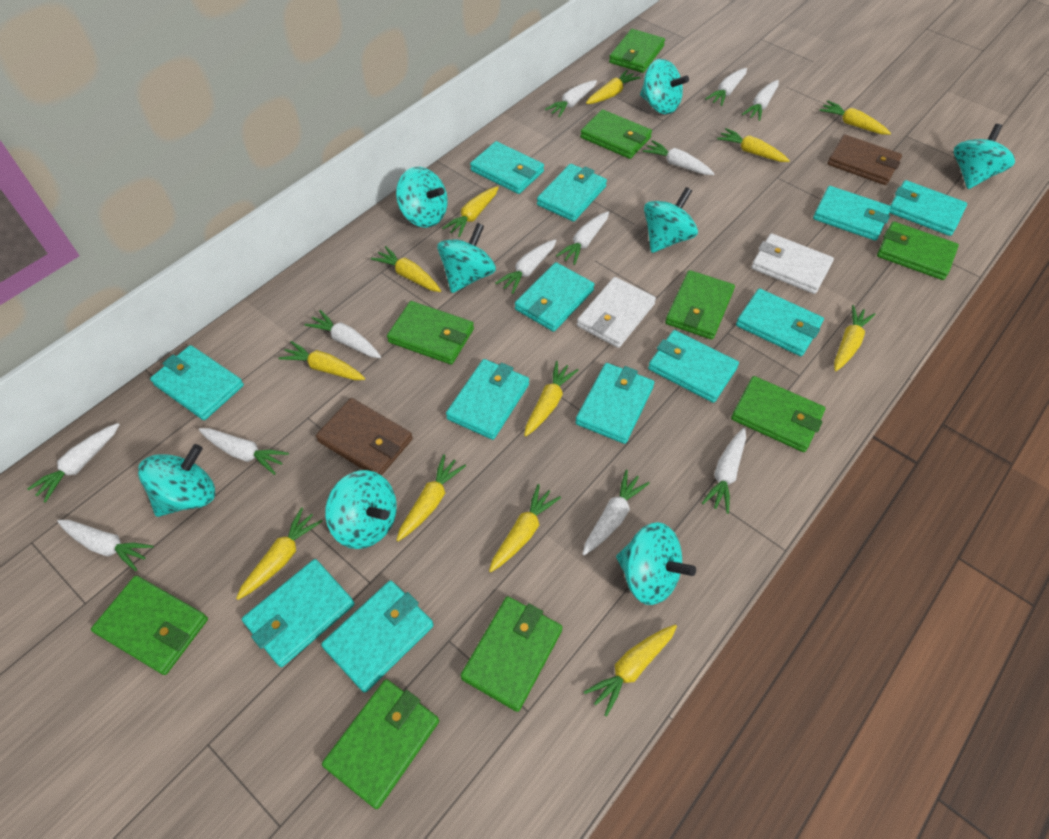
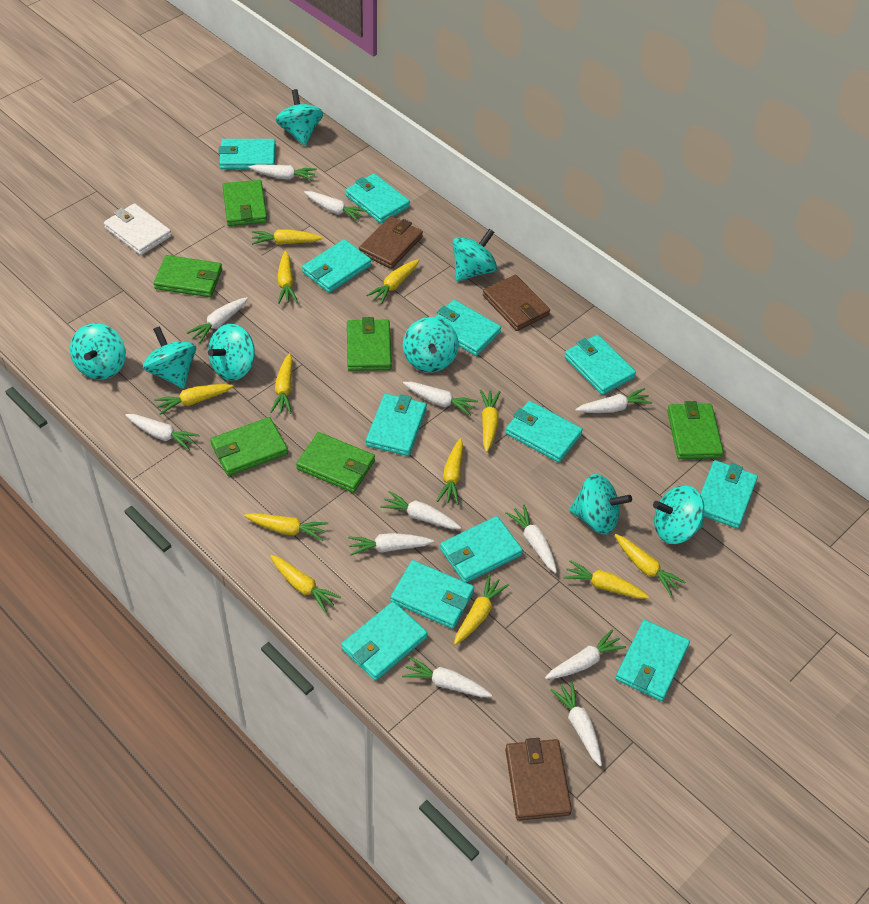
brown wallet: 2 -> 3
green wallet: 9 -> 6
white wallet: 2 -> 1

